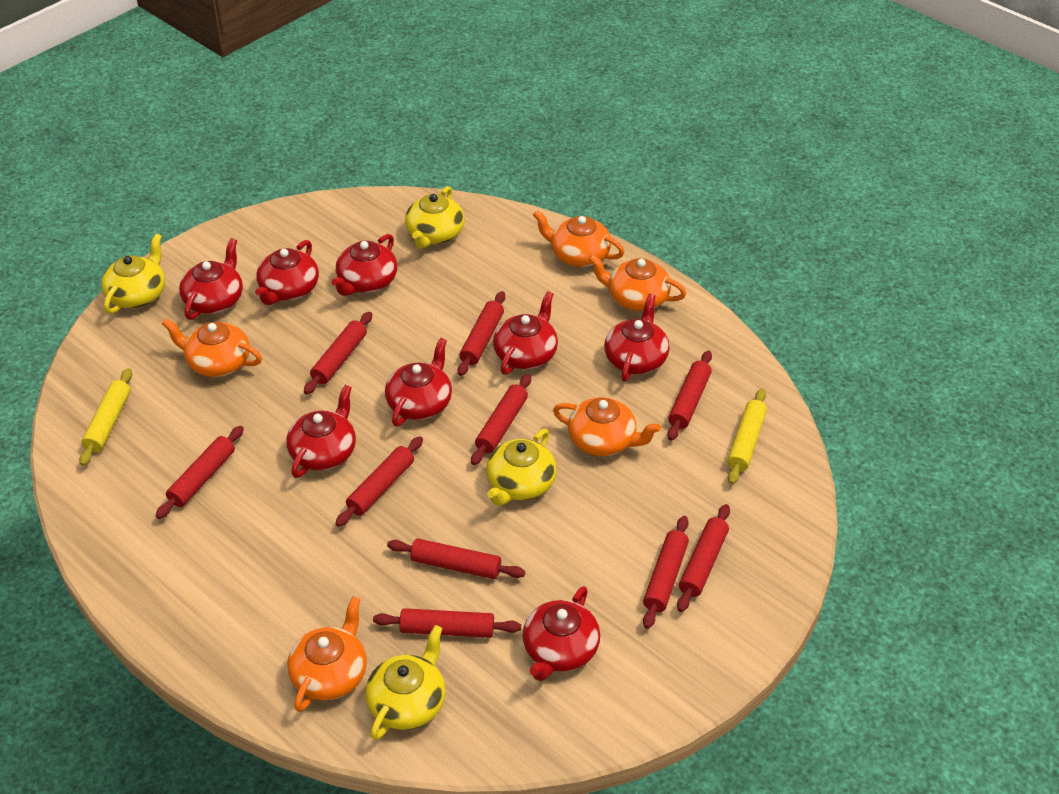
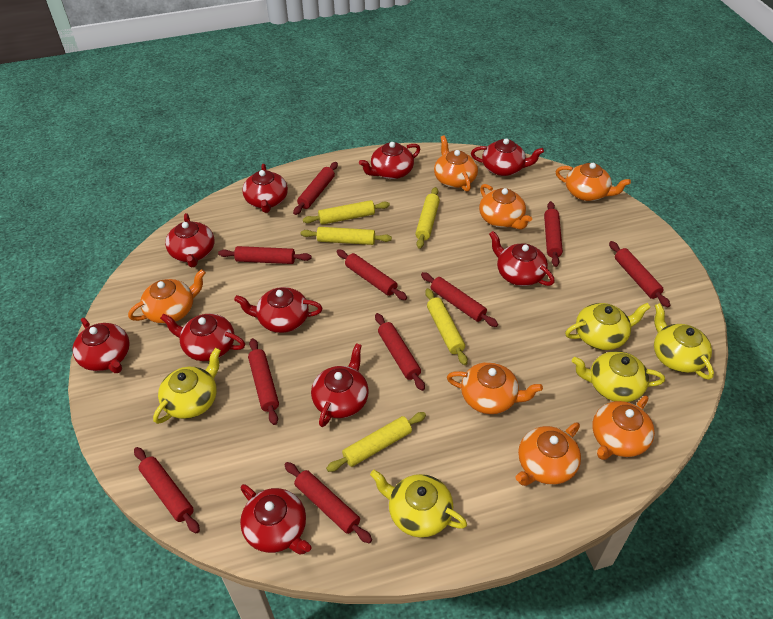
orange teapot: 5 -> 7
red teapot: 8 -> 10
yellow rolling pin: 2 -> 5
yellow teapot: 4 -> 5

